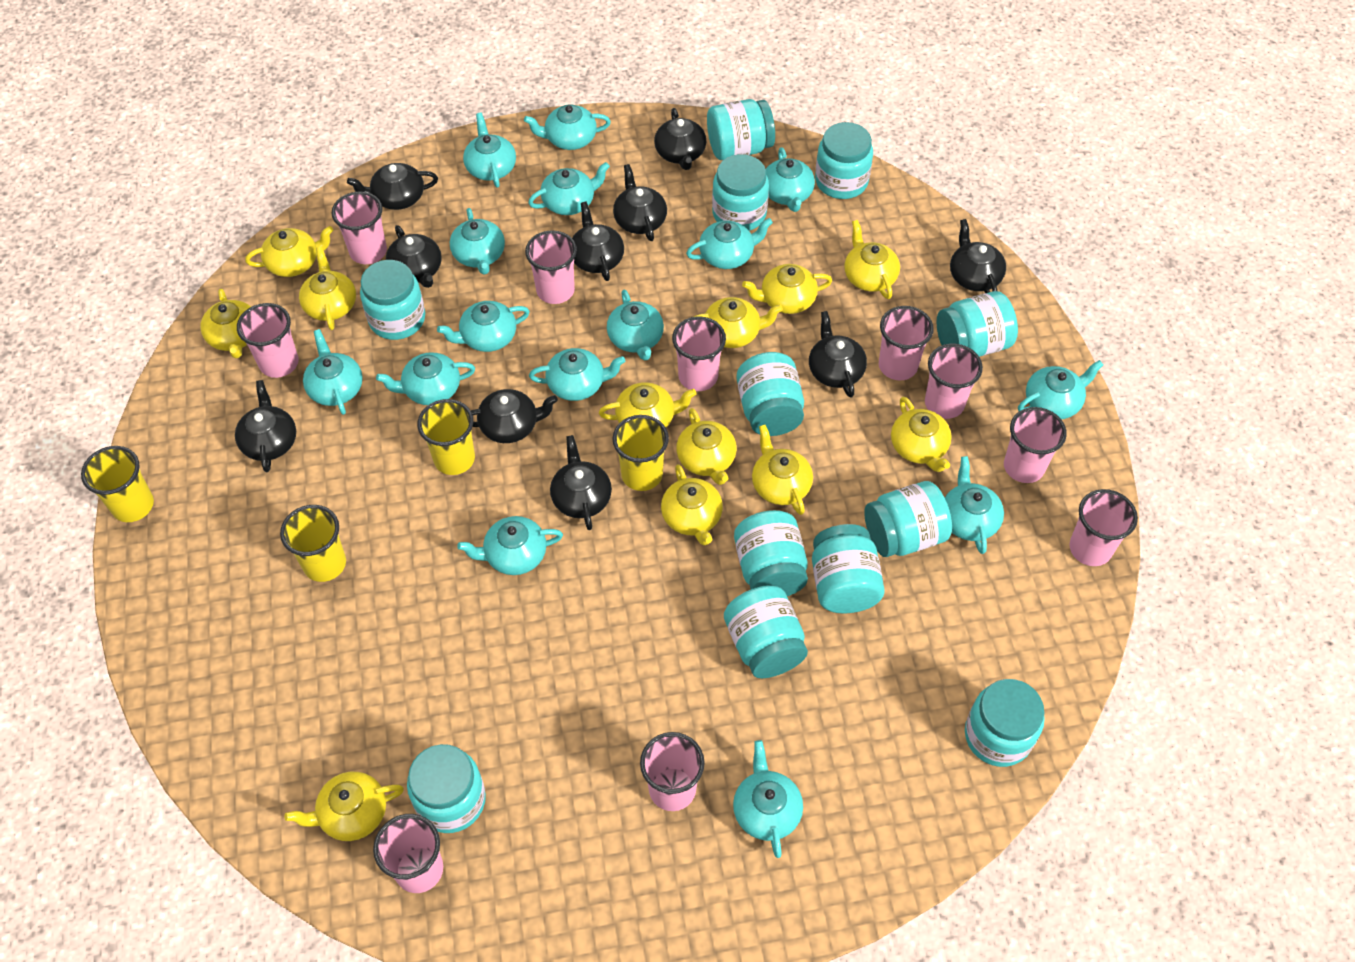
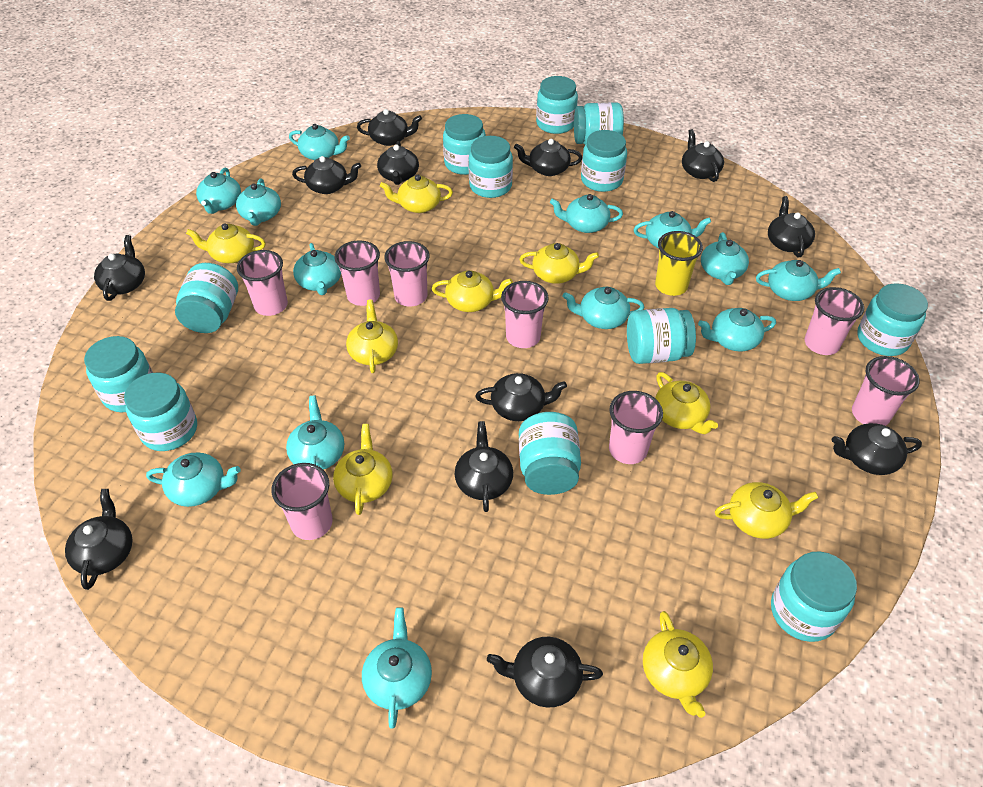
black teapot: 10 -> 12
pink cup: 10 -> 8
turquoise teapot: 15 -> 13
yellow cup: 4 -> 1
yellow teapot: 12 -> 9

